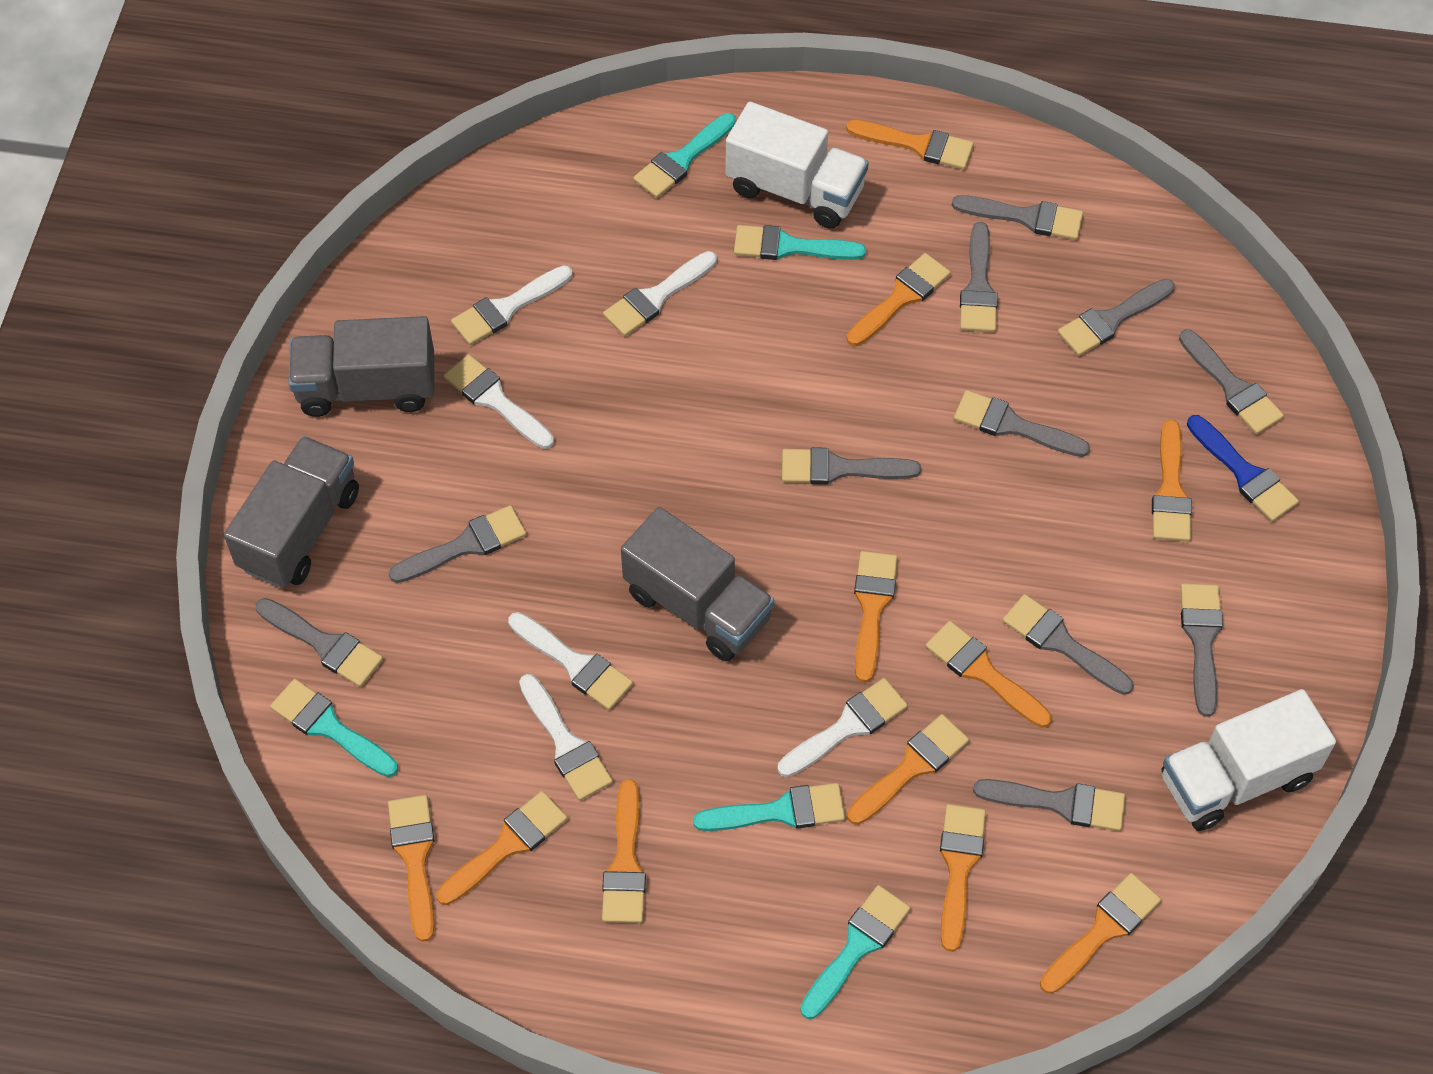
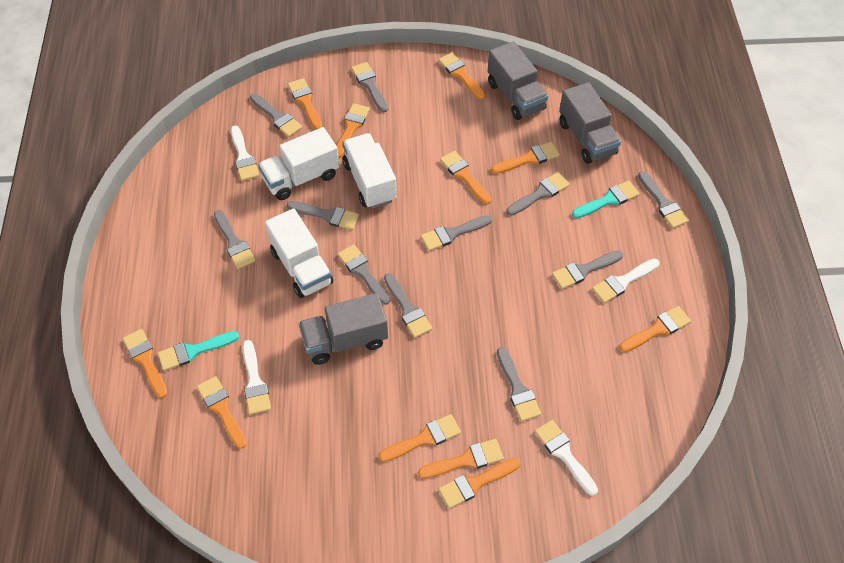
blue brush: 1 -> 0
turquoise brush: 5 -> 2
white brush: 6 -> 4
white truck: 2 -> 3

